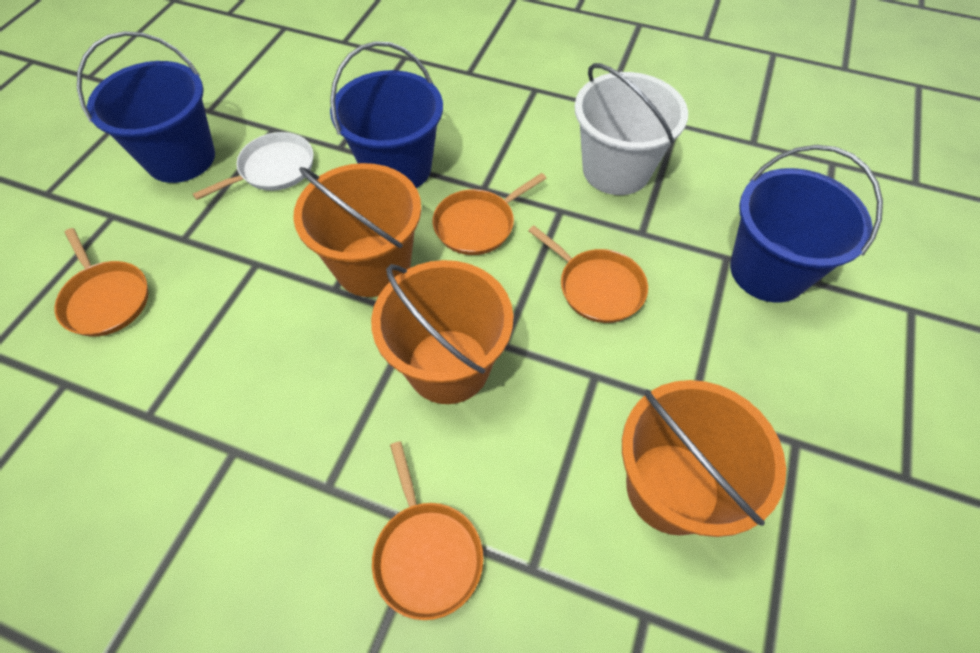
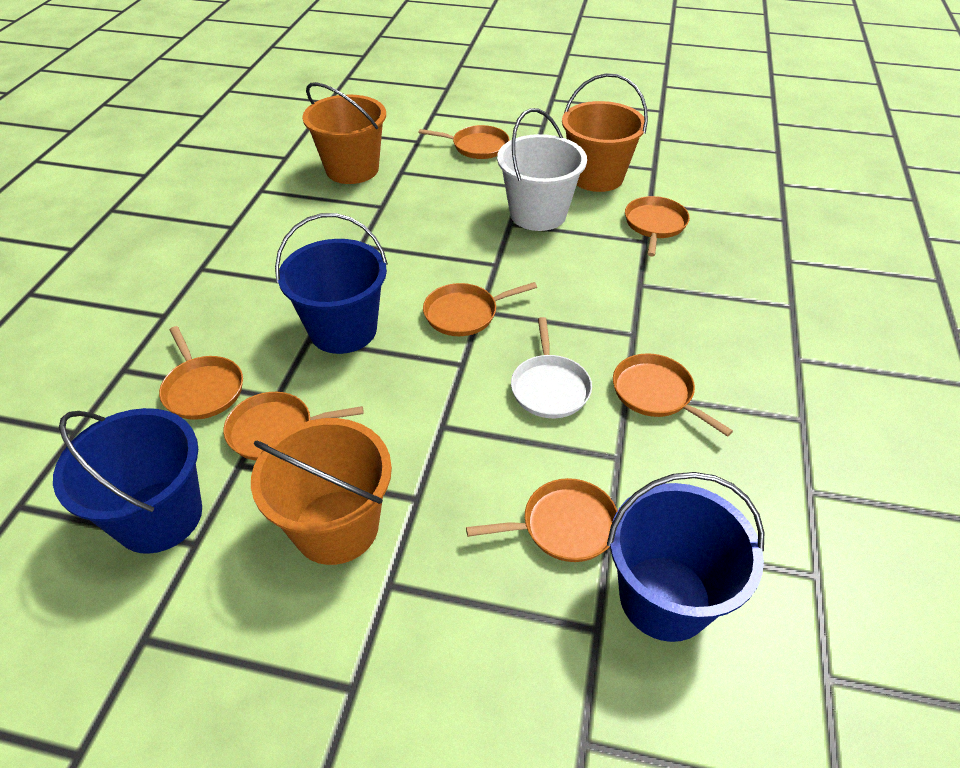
orange pan: 4 -> 7

